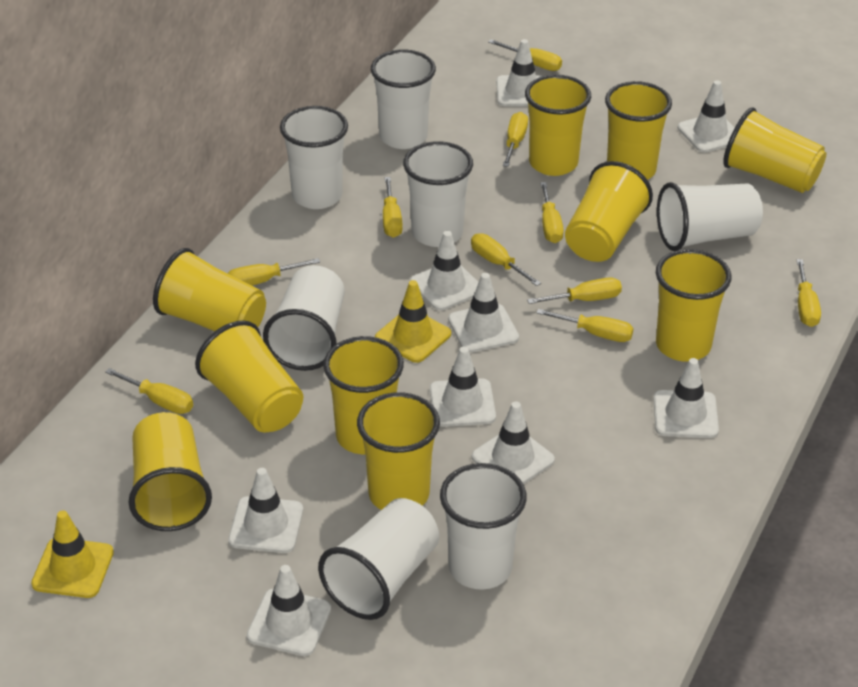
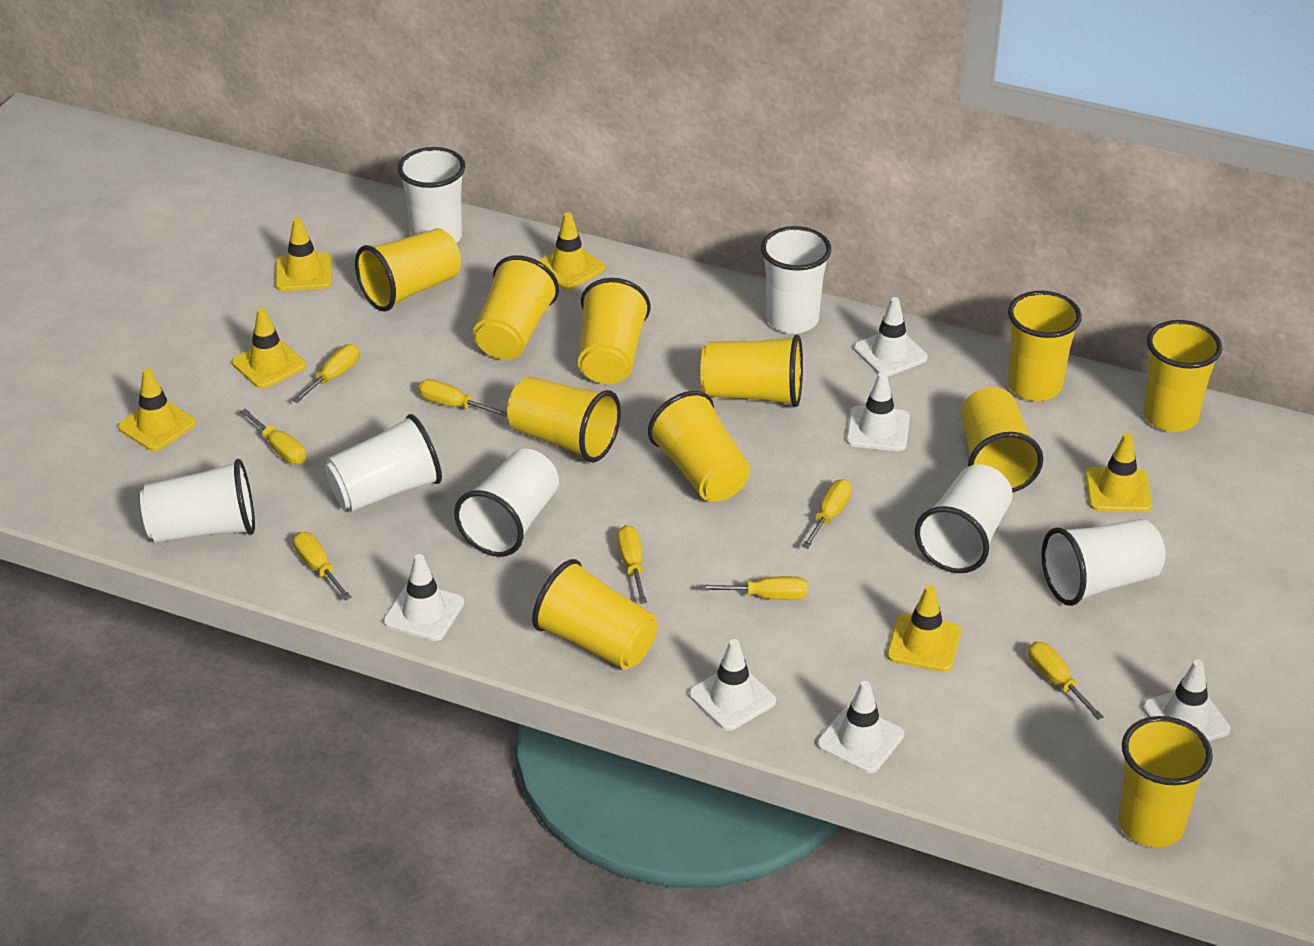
white traffic cone: 9 -> 6
yellow cup: 10 -> 11
yellow screwdriver: 10 -> 8
yellow traffic cone: 2 -> 6

